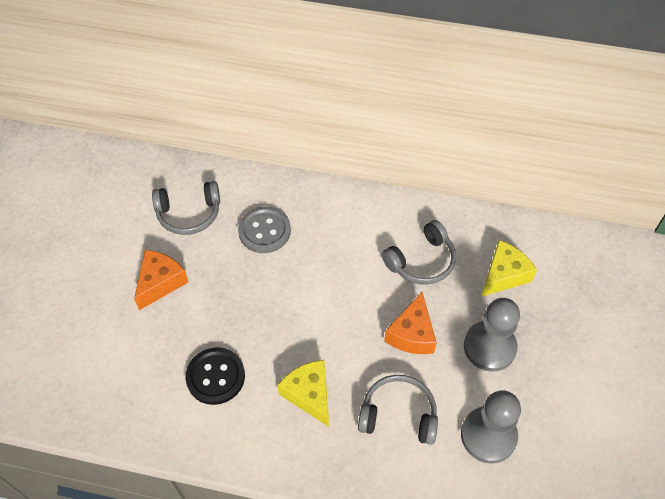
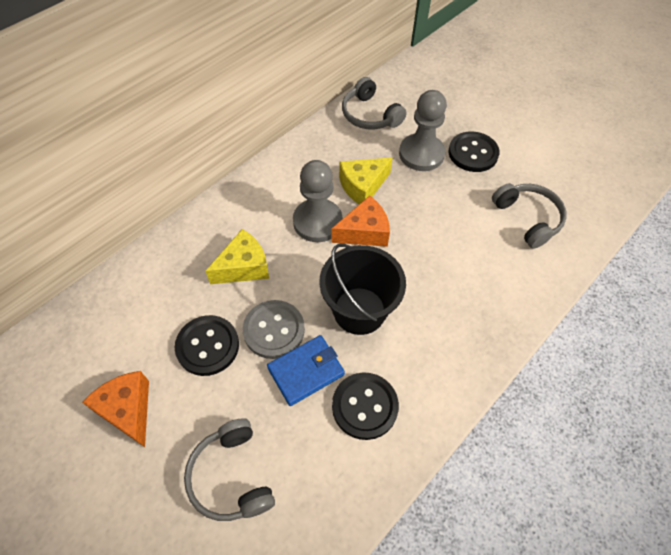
black bucket: 0 -> 1
black button: 1 -> 3
blue wallet: 0 -> 1

